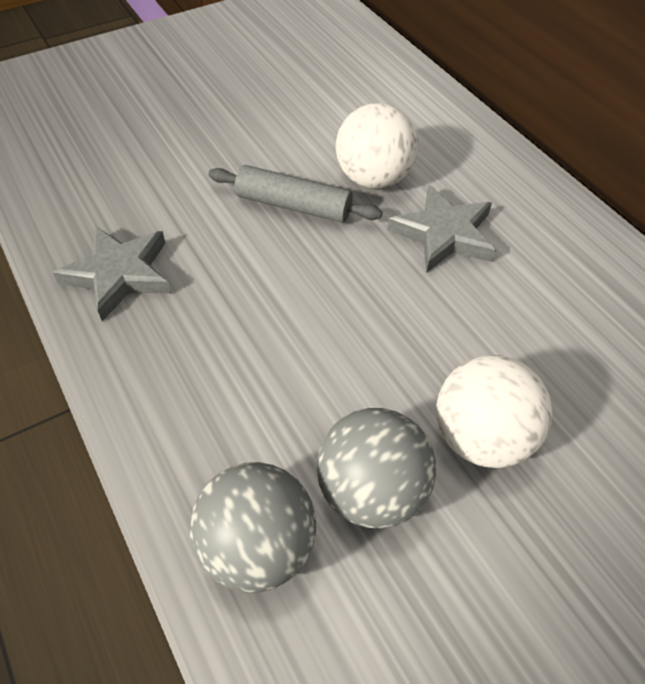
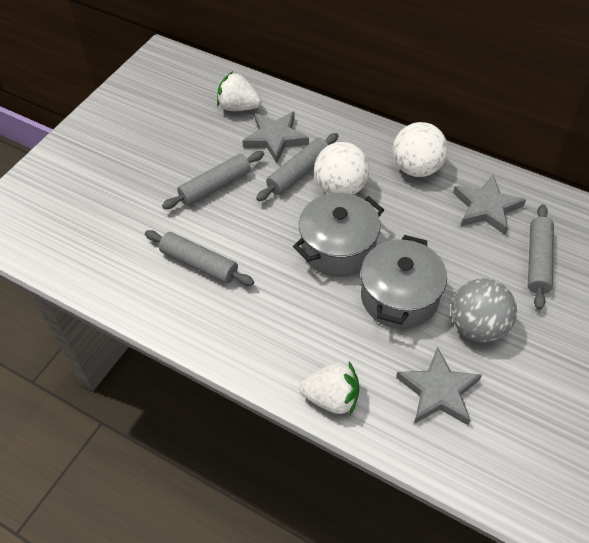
grey ball: 2 -> 1
grey pot: 0 -> 2
grey rolling pin: 1 -> 4
grey star: 2 -> 3
white strawberry: 0 -> 2

